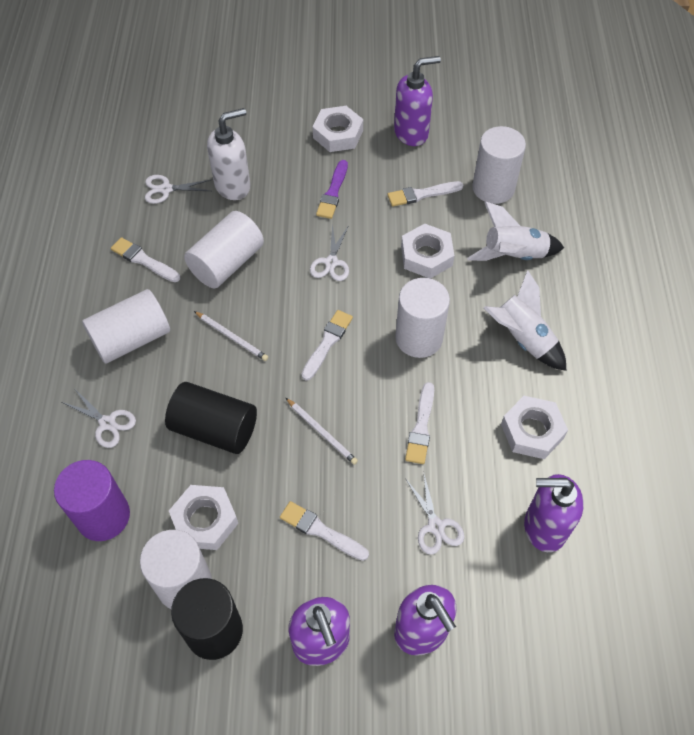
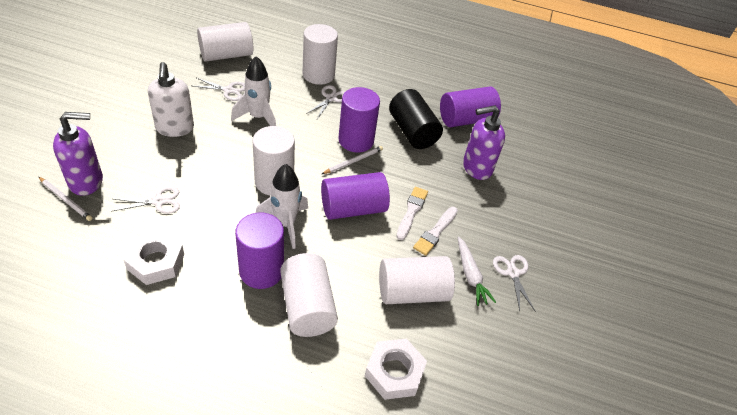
black cylinder: 2 -> 1
purple brush: 1 -> 0
purple cylinder: 1 -> 4
purple soap dispenser: 4 -> 2
white brush: 5 -> 2
white carrot: 0 -> 1
white nut: 4 -> 2

